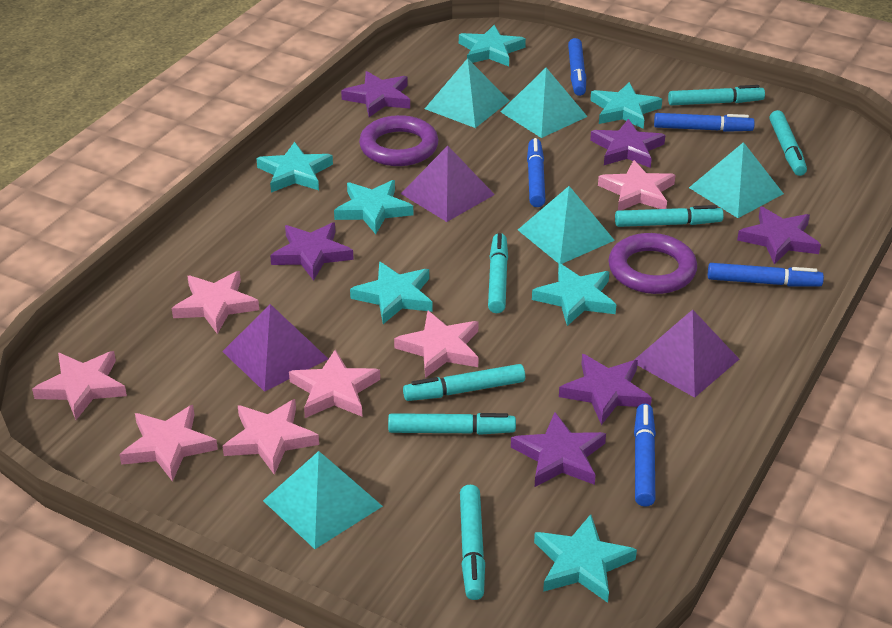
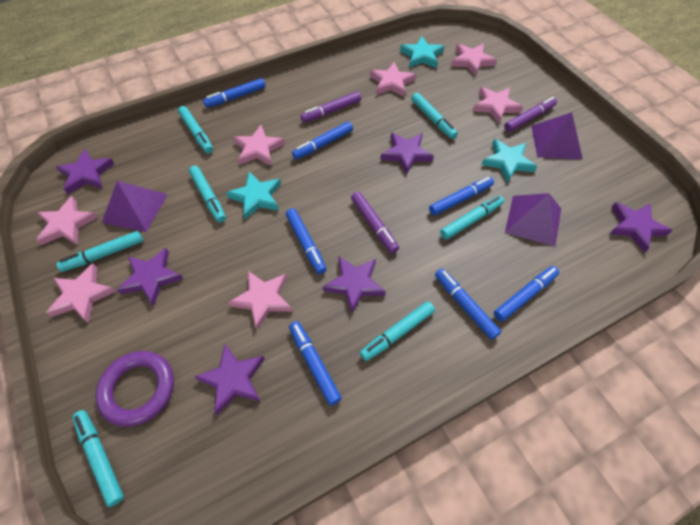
blue marker: 5 -> 7
purple marker: 0 -> 3
purple ring: 2 -> 1
turquoise pyramid: 5 -> 0
turquoise star: 7 -> 3

